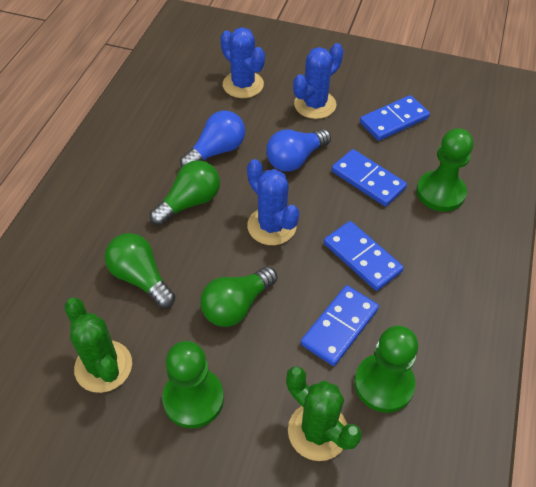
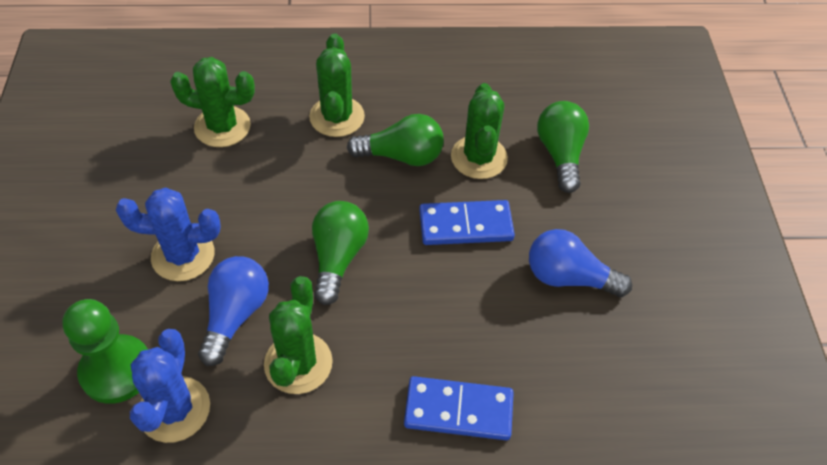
blue cactus: 3 -> 2
blue domino: 4 -> 2
green cactus: 2 -> 4
green pawn: 3 -> 1

